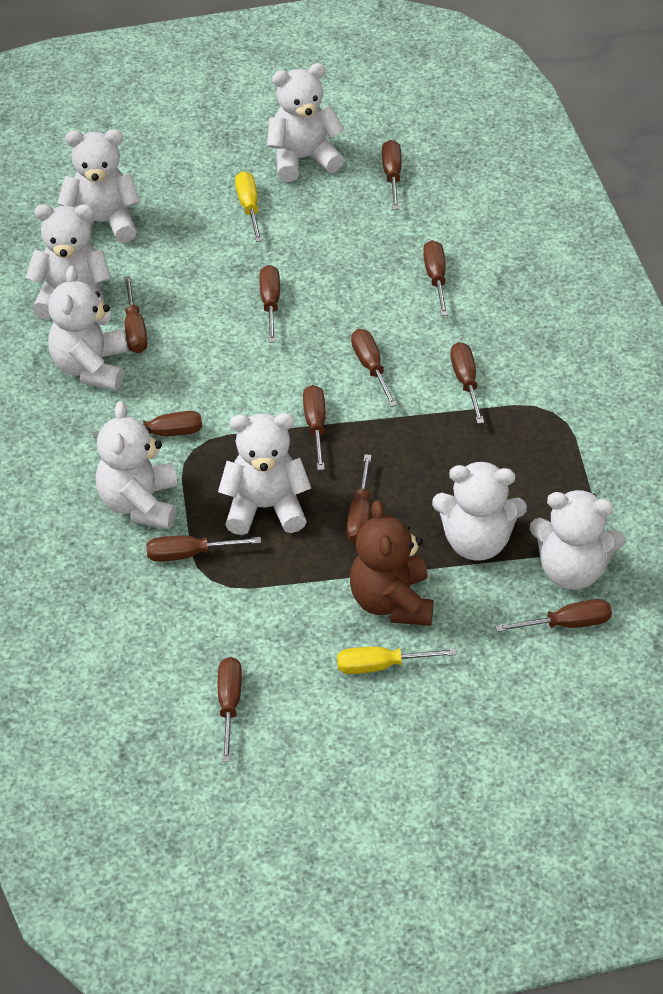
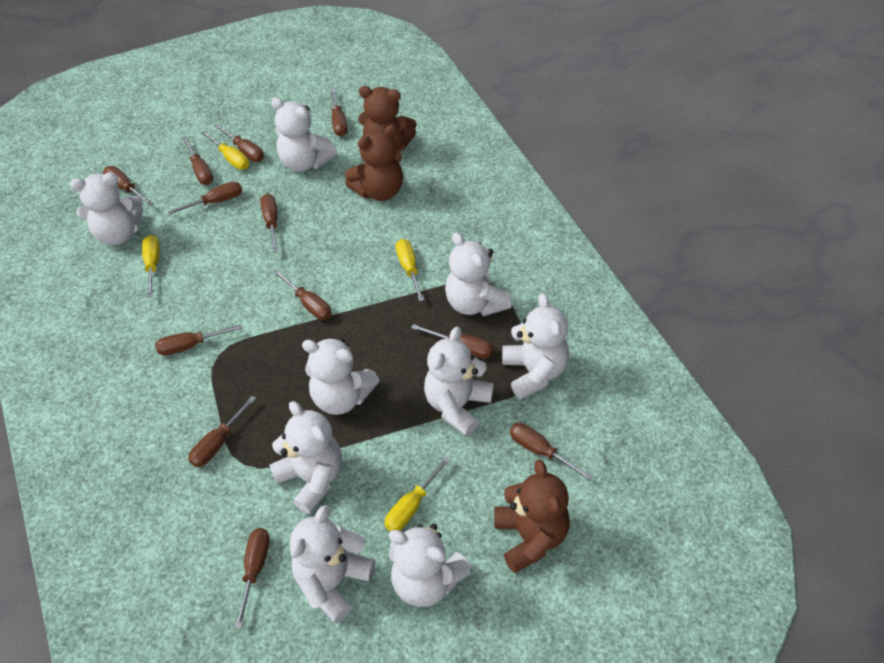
brown teddy bear: 1 -> 3
white teddy bear: 8 -> 9
yellow screwdriver: 2 -> 4

